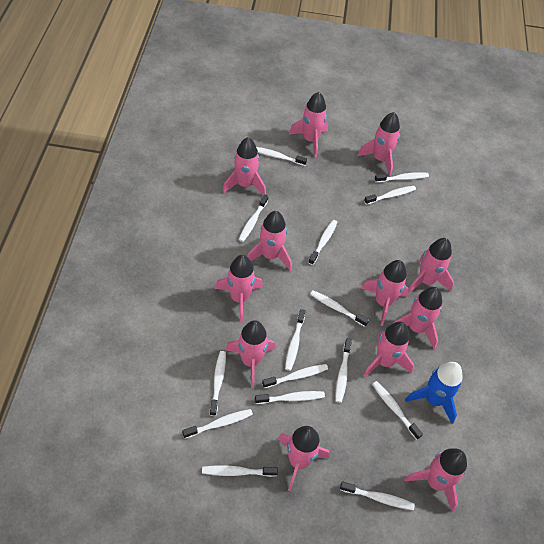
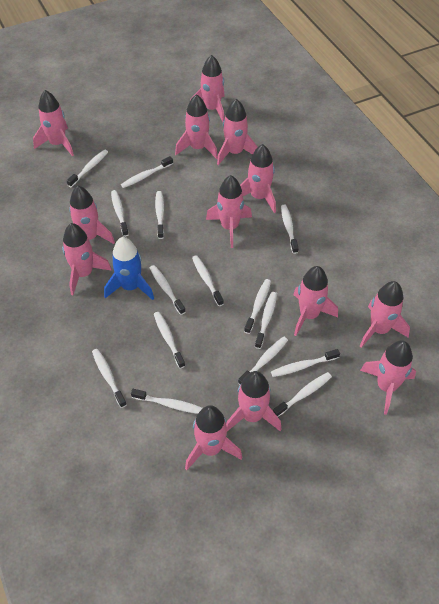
pink rocket: 12 -> 13

